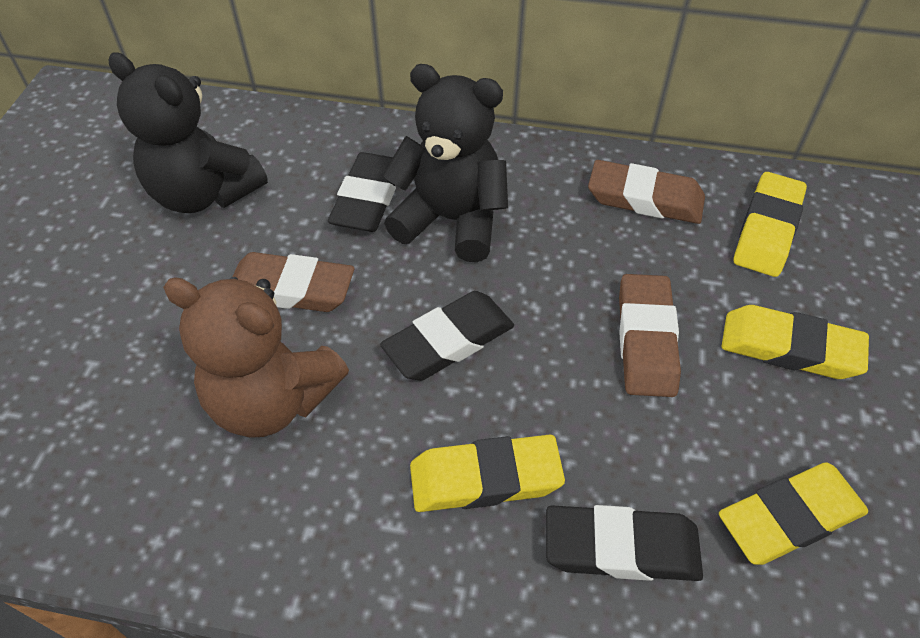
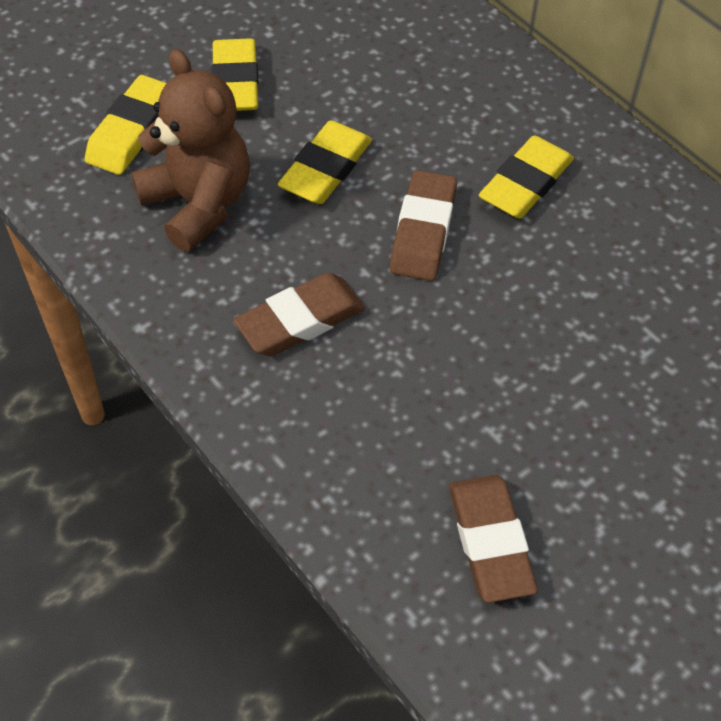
black eraser: 3 -> 0
black teddy bear: 2 -> 0

